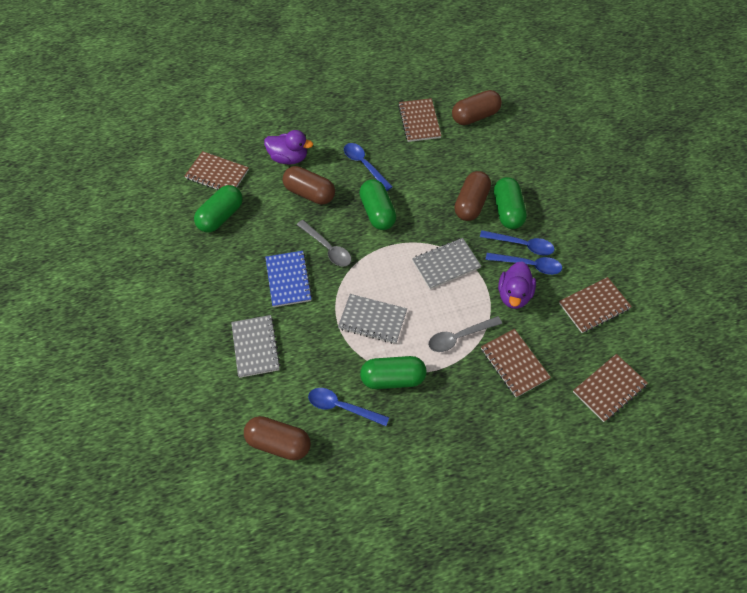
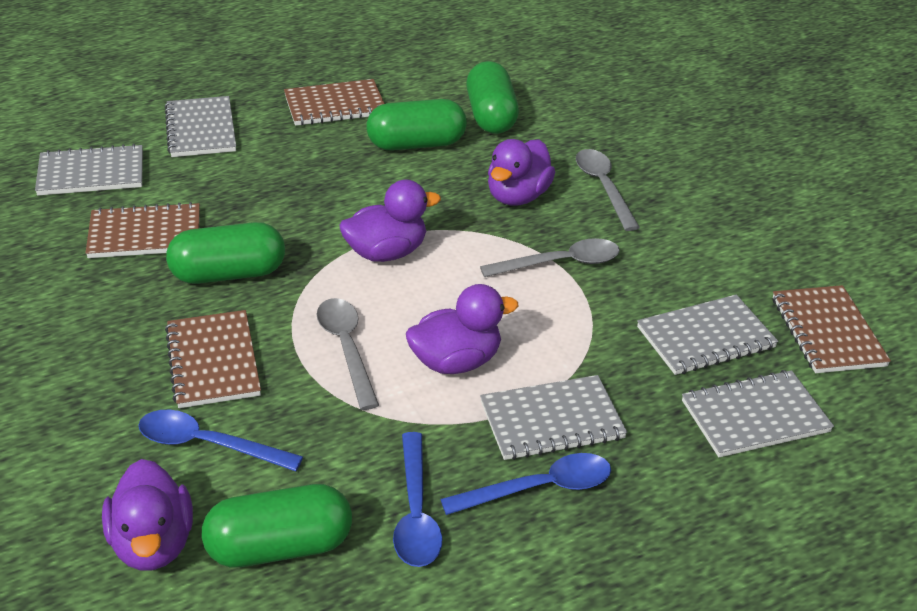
blue notebook: 1 -> 0
blue spoon: 4 -> 3
brown capsule: 4 -> 0
brown notebook: 5 -> 4
grey notebook: 3 -> 5
grey spoon: 2 -> 3
purple duck: 2 -> 4

